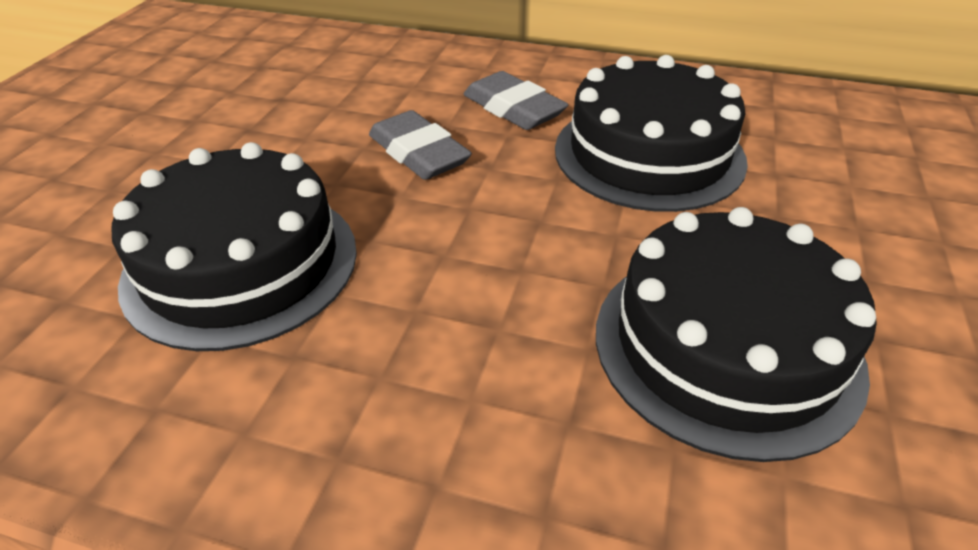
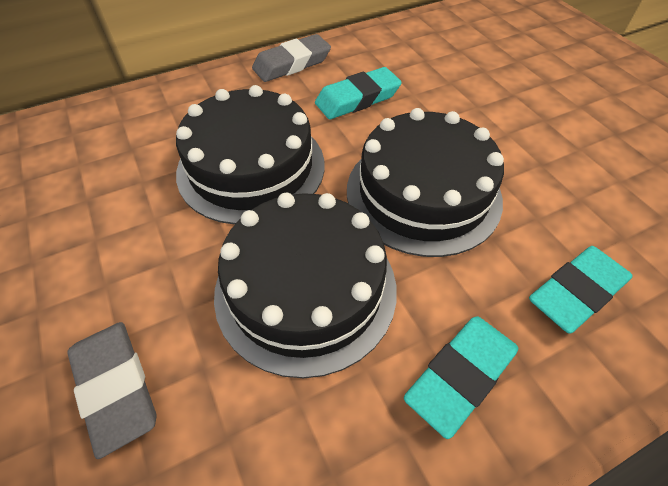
turquoise eraser: 0 -> 3

